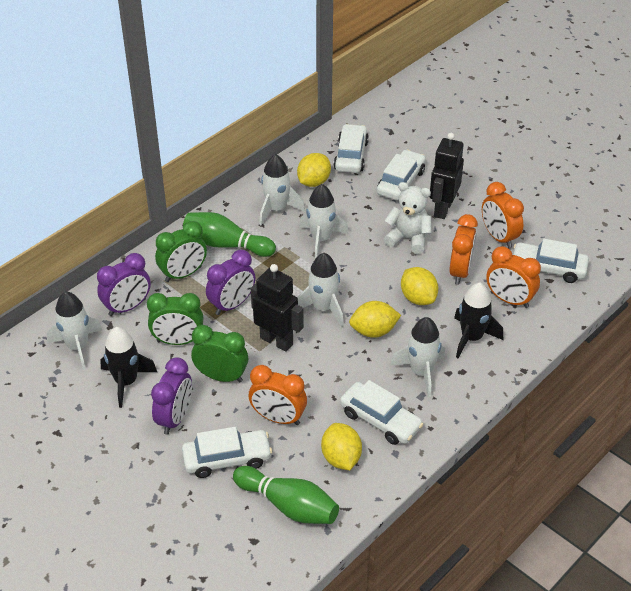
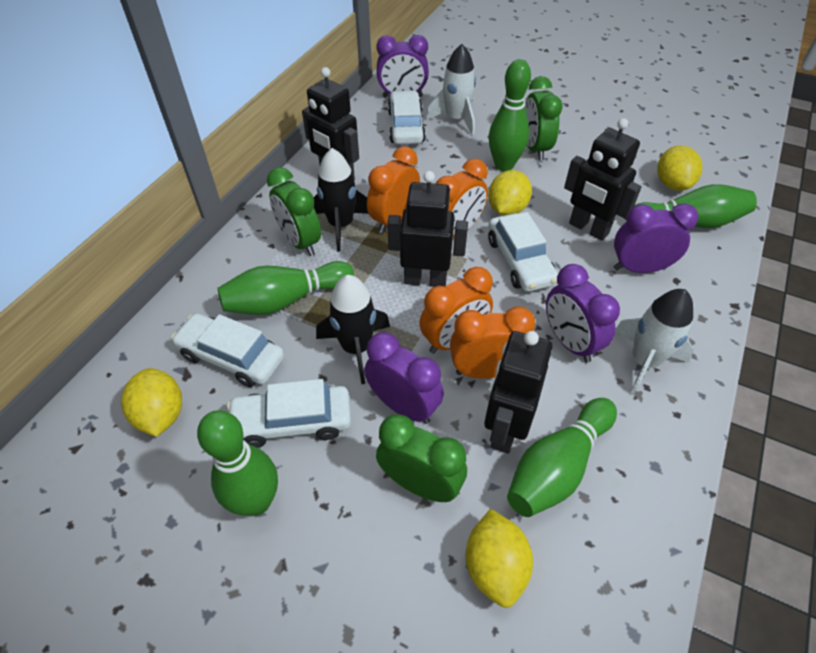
black robot: 2 -> 4
green bowling pin: 2 -> 5
purple clock: 3 -> 4
white car: 5 -> 4
white rocket: 5 -> 2
white teddy bear: 1 -> 0

